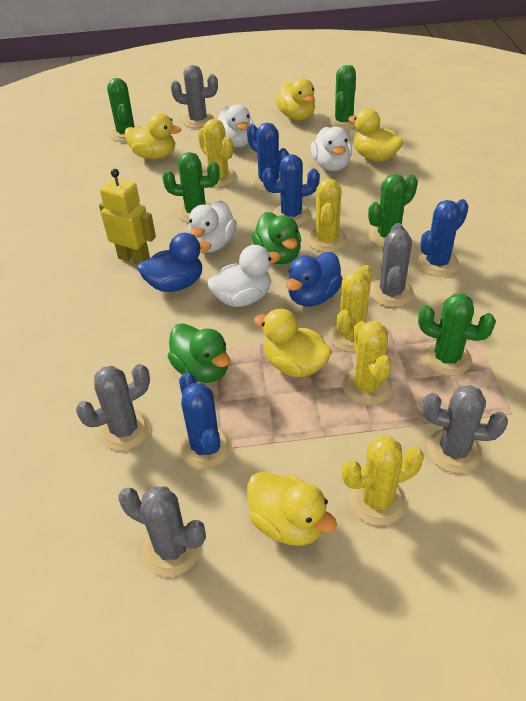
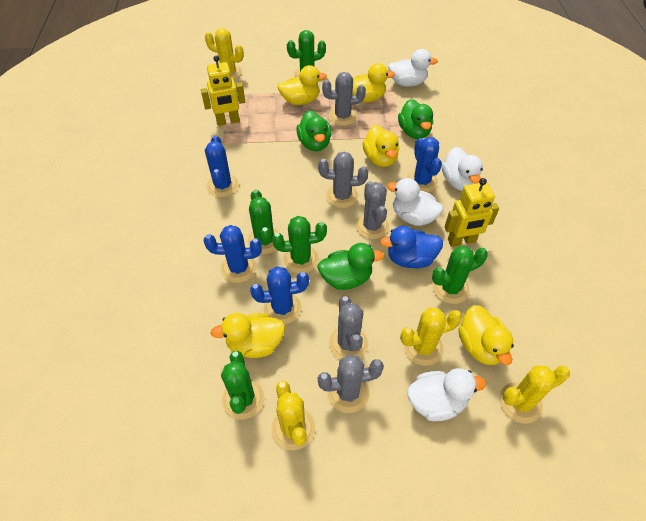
blue duck: 2 -> 1
green duck: 2 -> 3
yellow cactus: 5 -> 4
yellow robot: 1 -> 2

